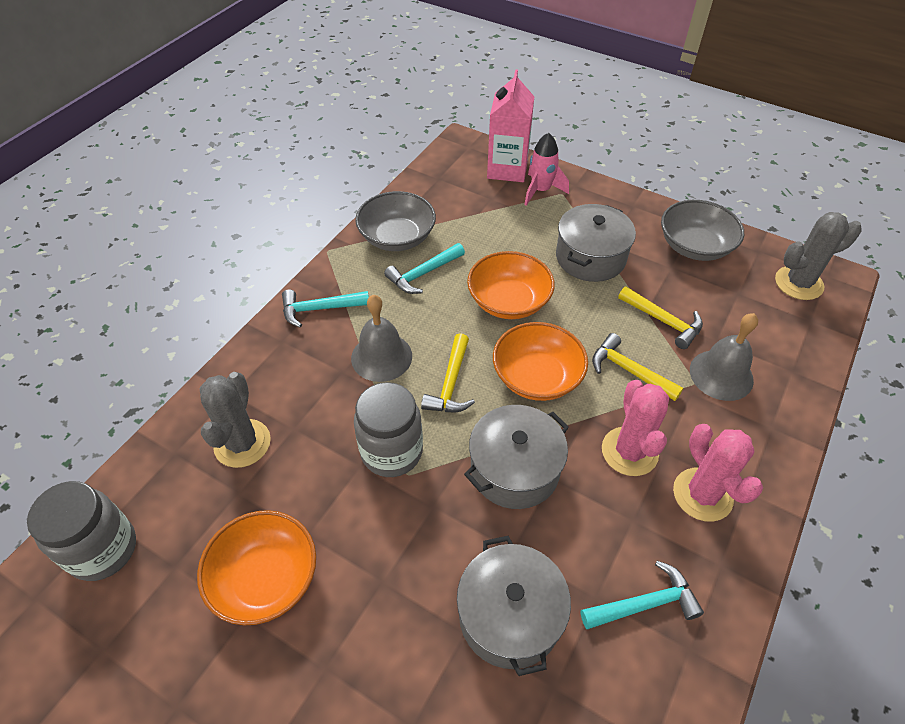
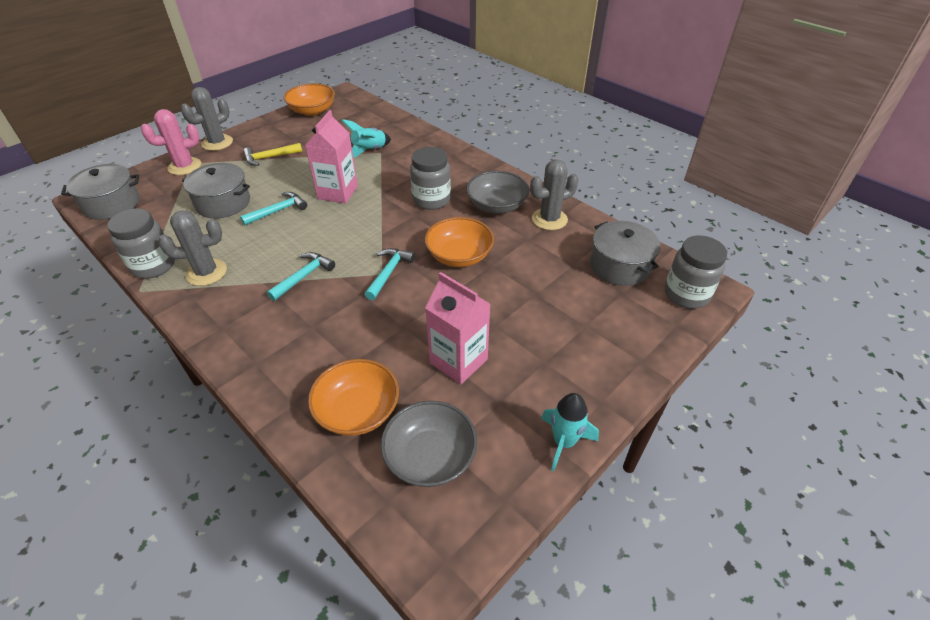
grey bell: 2 -> 0
grey cactus: 2 -> 3
grey jar: 2 -> 3
pink cactus: 2 -> 1
pink carton: 1 -> 2
pink rocket: 1 -> 0
turquoise rocket: 0 -> 2
yellow hammer: 3 -> 1

